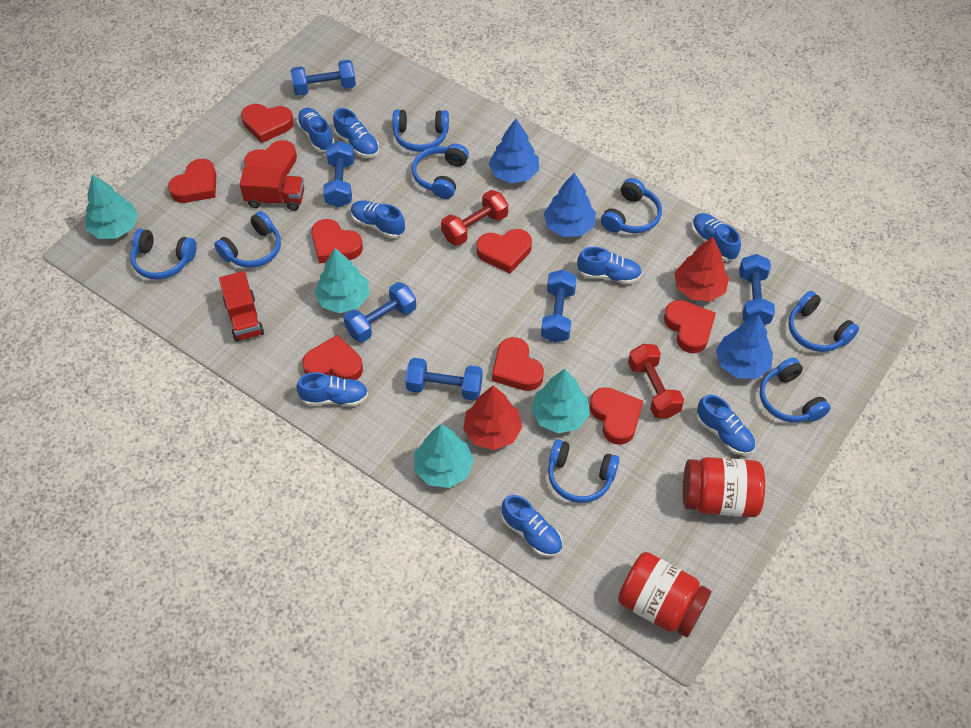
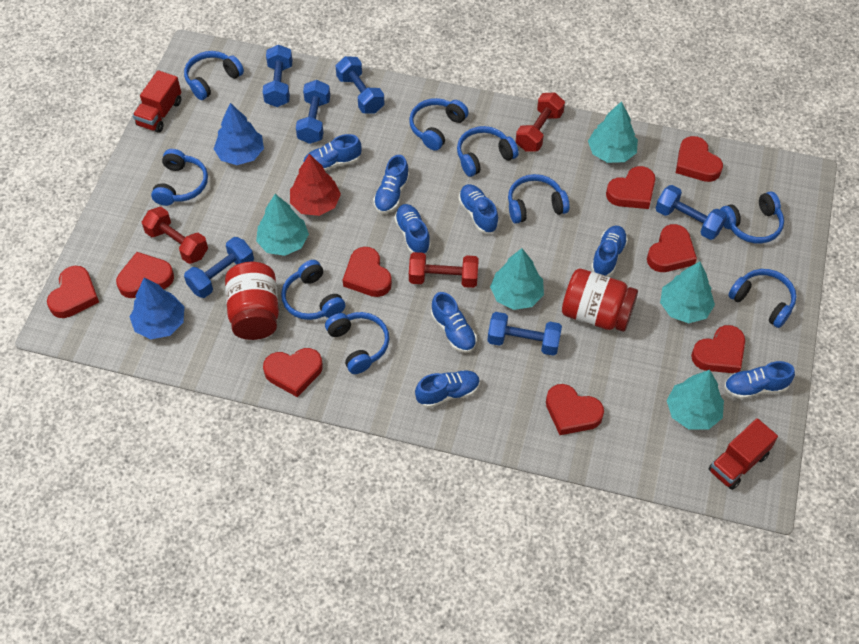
blue headphones: 8 -> 9
blue tree: 3 -> 2
red dumbbell: 2 -> 3
red tree: 2 -> 1
turquoise tree: 4 -> 5

